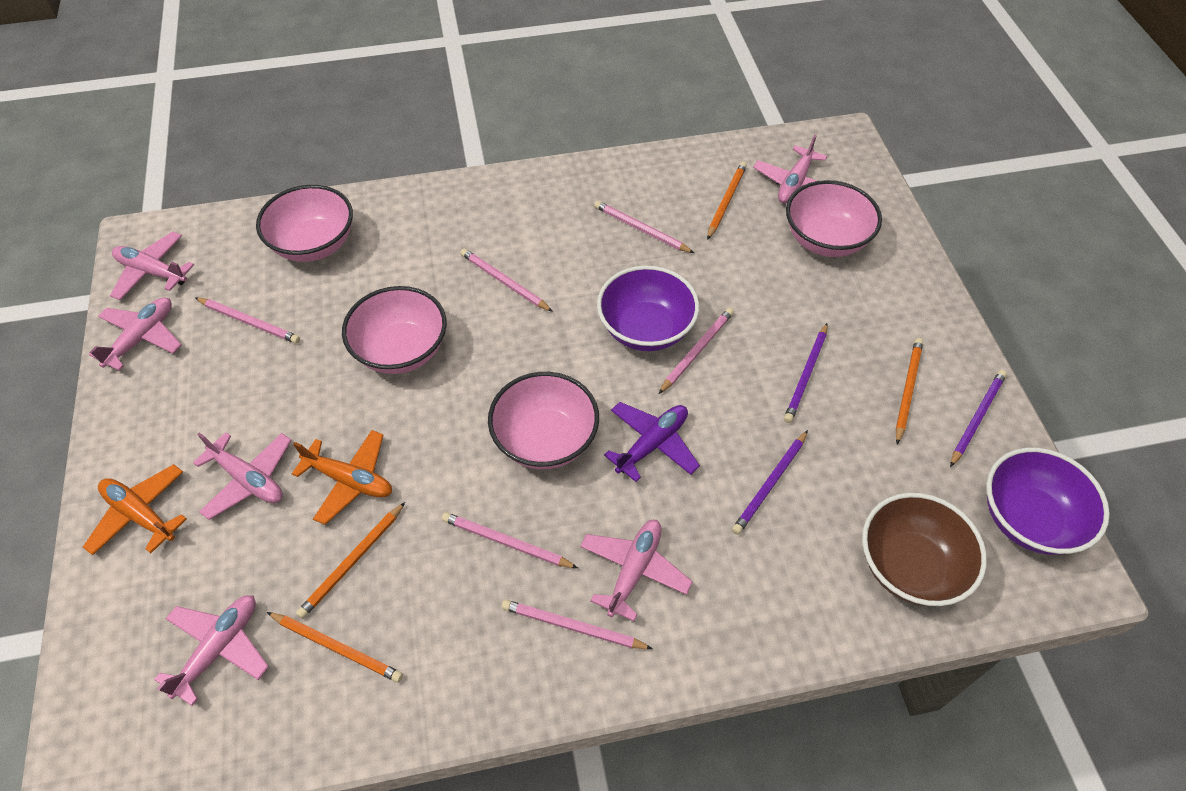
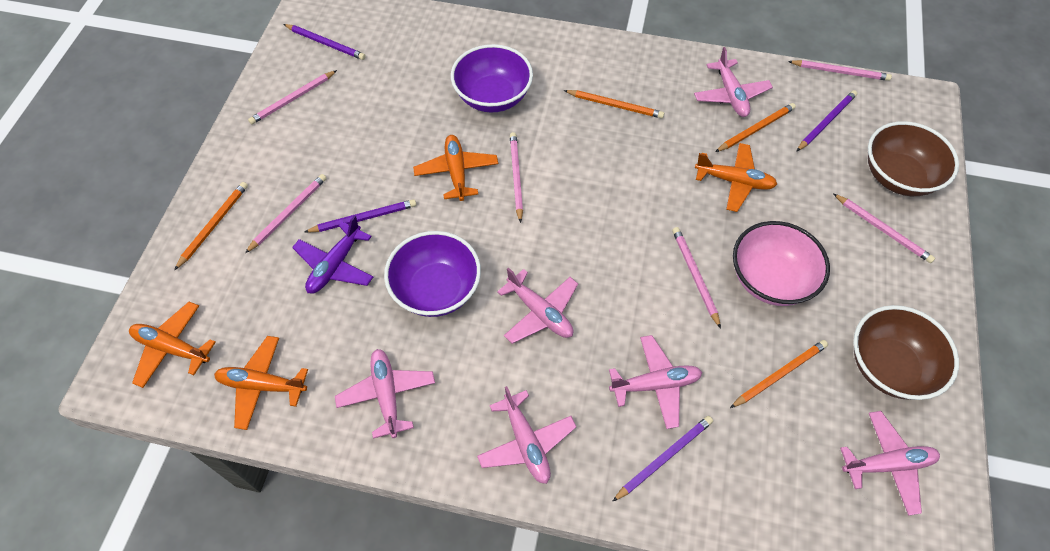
brown bowl: 1 -> 2
orange plane: 2 -> 4
pink bowl: 4 -> 1
purple pencil: 3 -> 4

